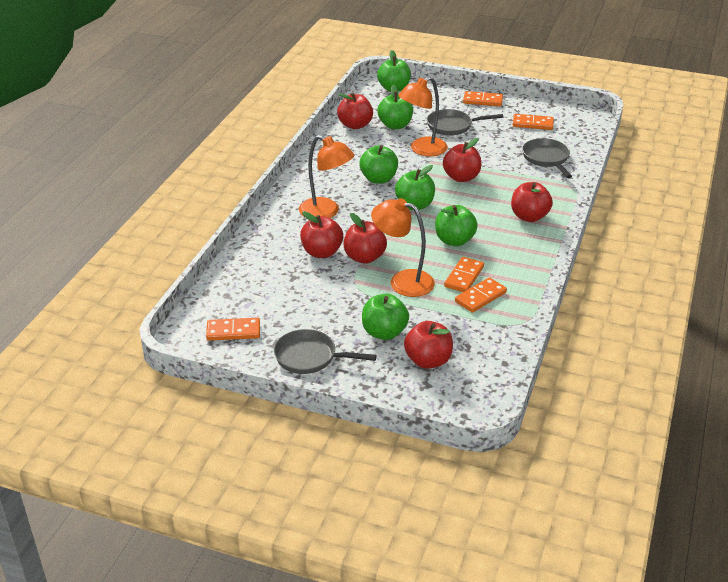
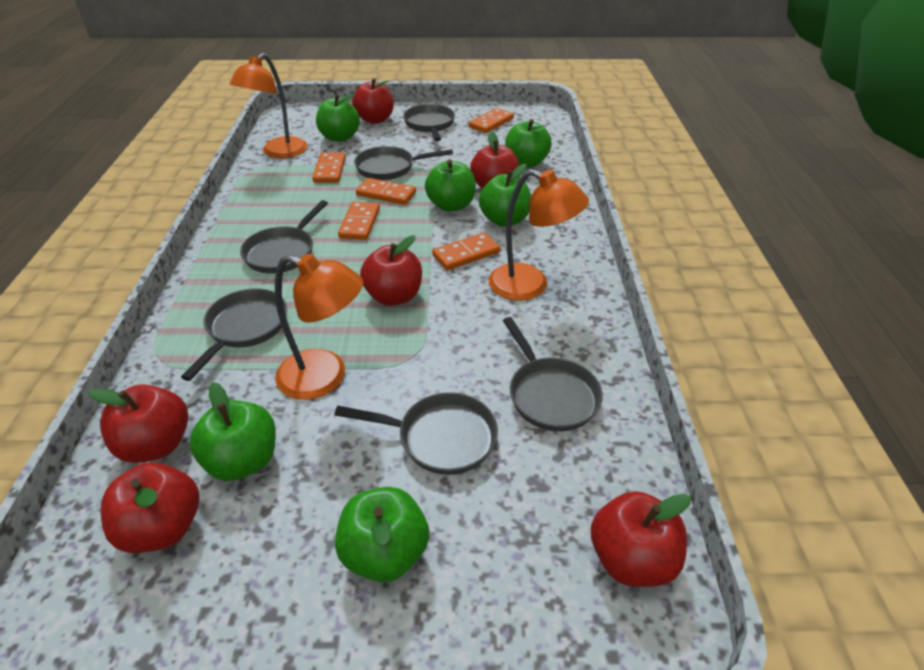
grey pan: 3 -> 6

